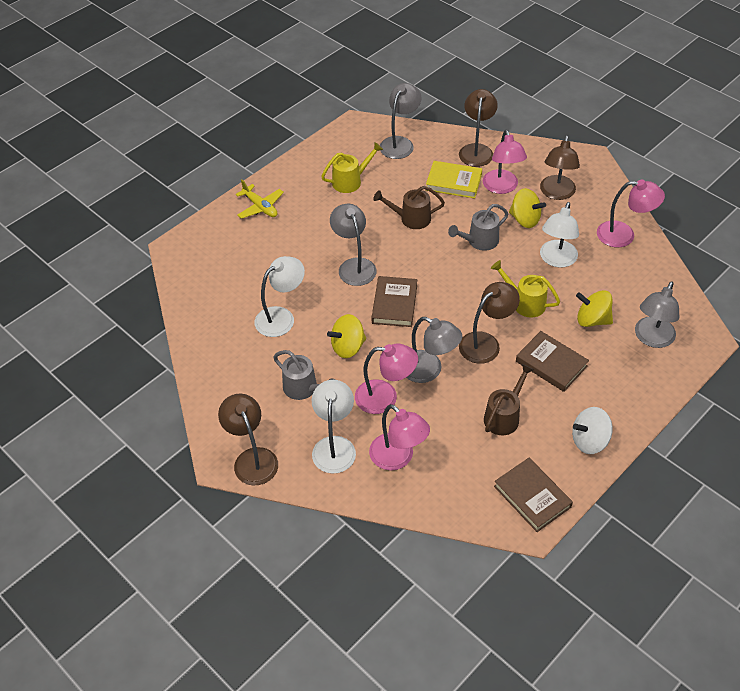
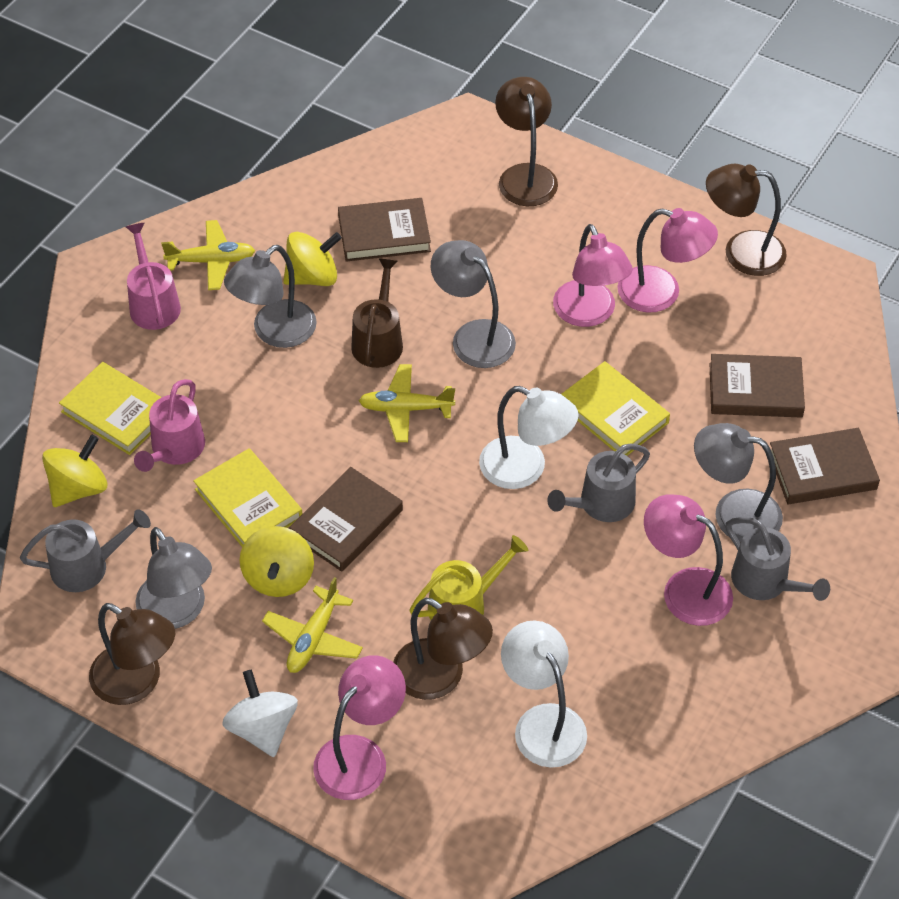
brown book: 3 -> 4
brown watering can: 2 -> 1
grey watering can: 2 -> 3
pink watering can: 0 -> 2
white lamp: 3 -> 2
yellow book: 1 -> 3
yellow plane: 1 -> 3
yellow watering can: 2 -> 1

